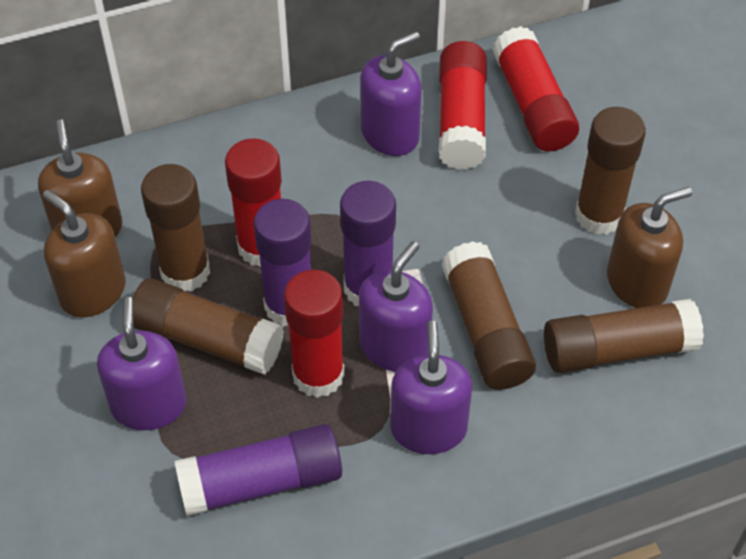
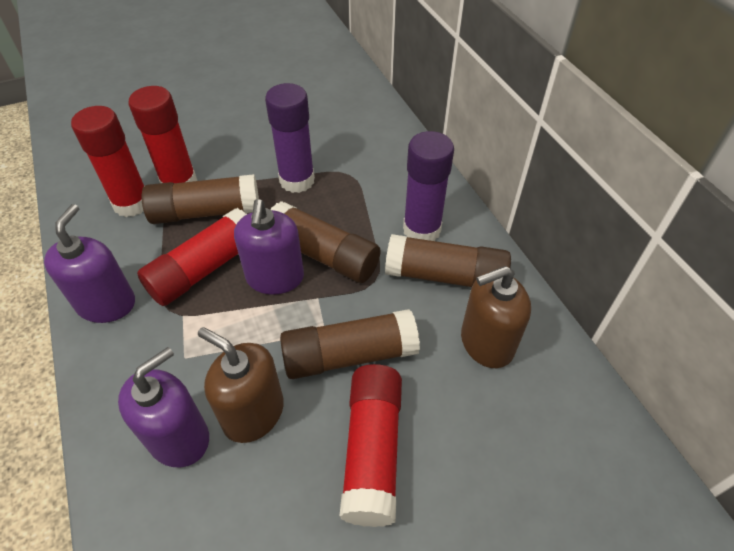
brown glue stick: 5 -> 4
brown soap dispenser: 3 -> 2
purple glue stick: 3 -> 2
purple soap dispenser: 4 -> 3

